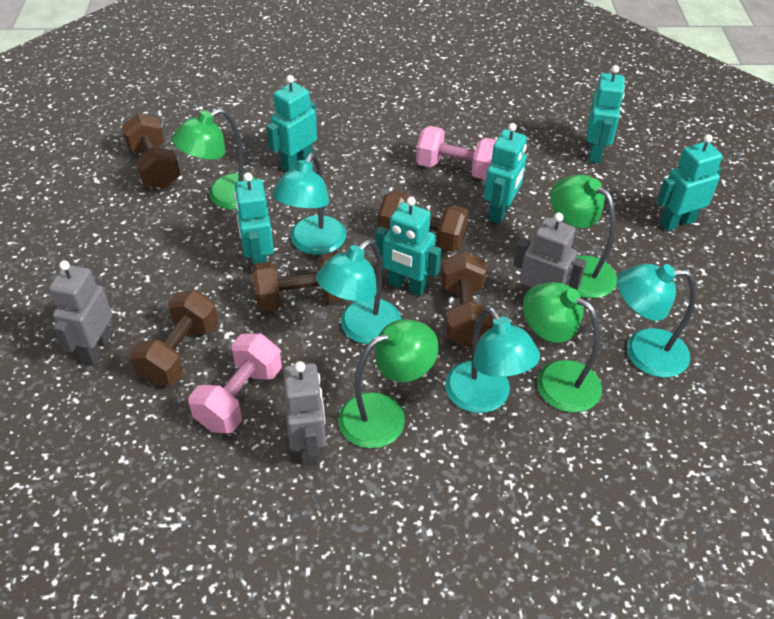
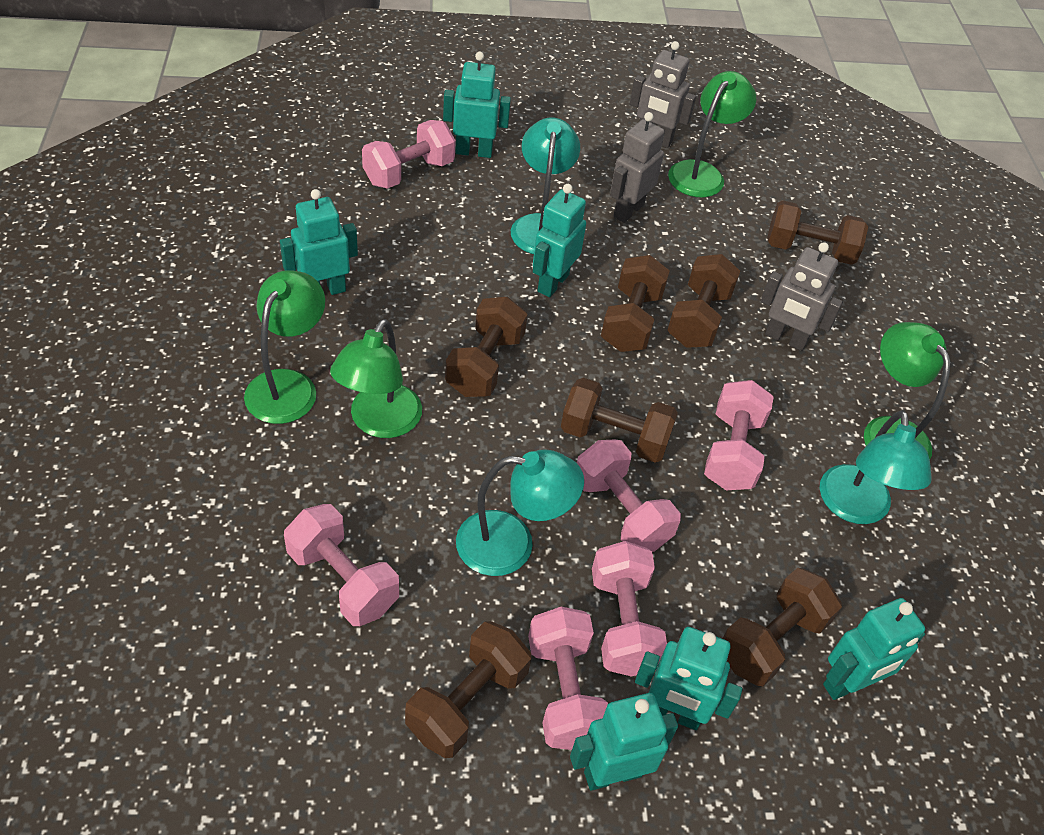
brown dumbbell: 5 -> 7
pink dumbbell: 2 -> 6
turquoise lamp: 4 -> 3

